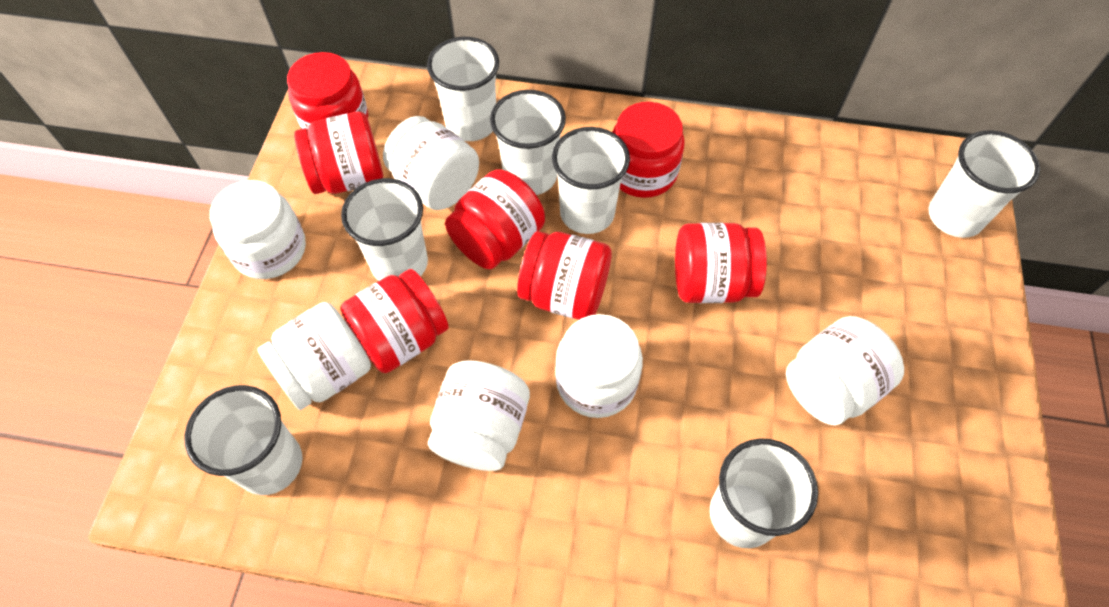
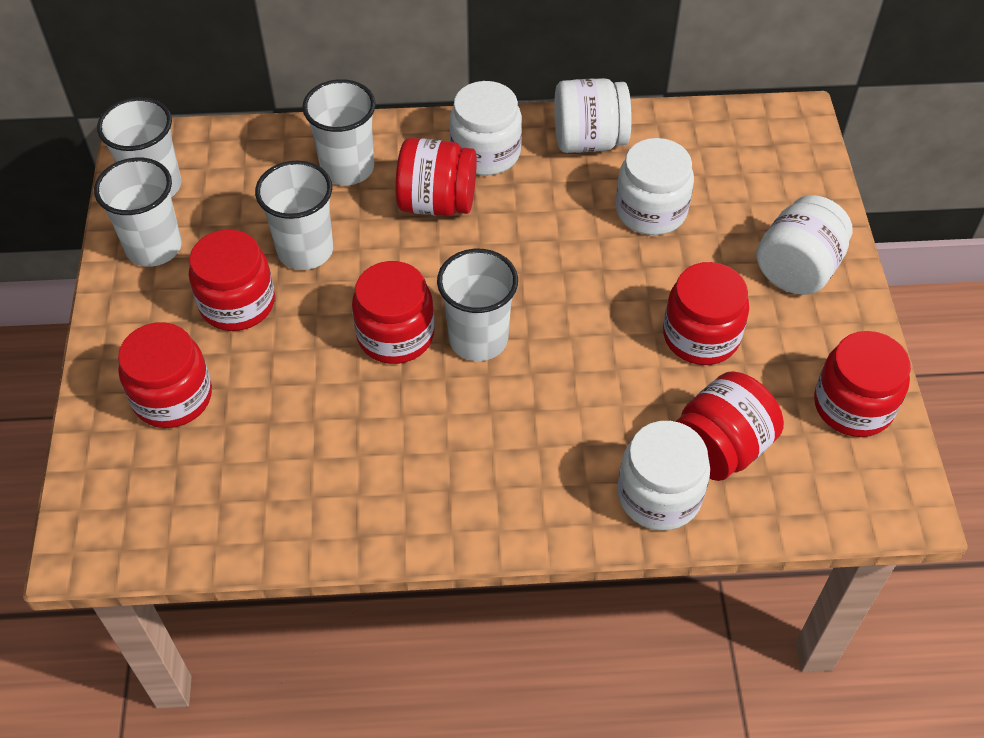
white cup: 7 -> 5
white jar: 6 -> 5

